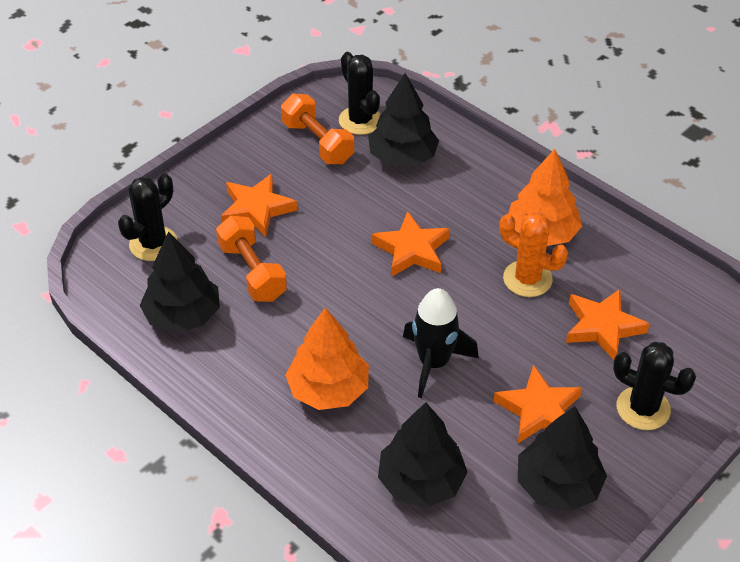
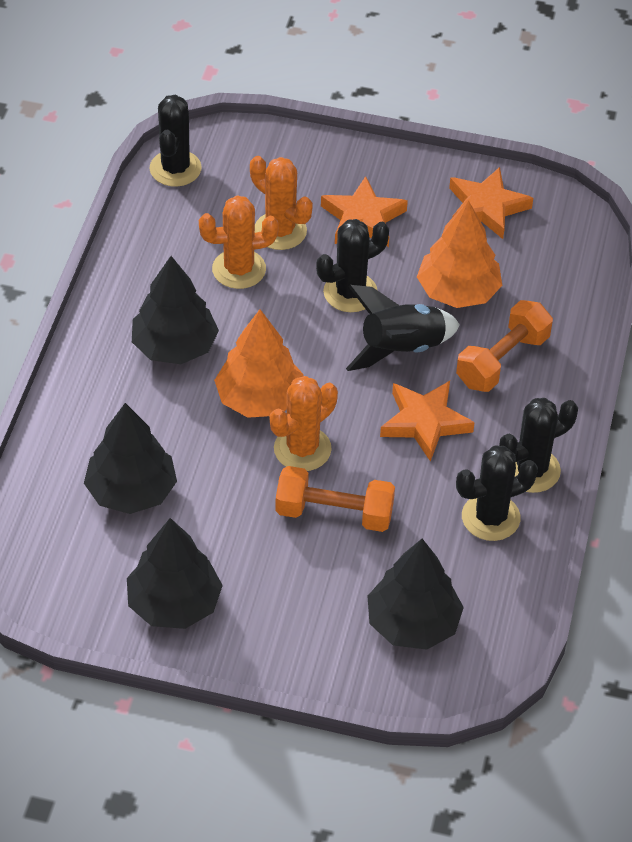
black cactus: 3 -> 4
orange cactus: 1 -> 3
orange star: 4 -> 3

